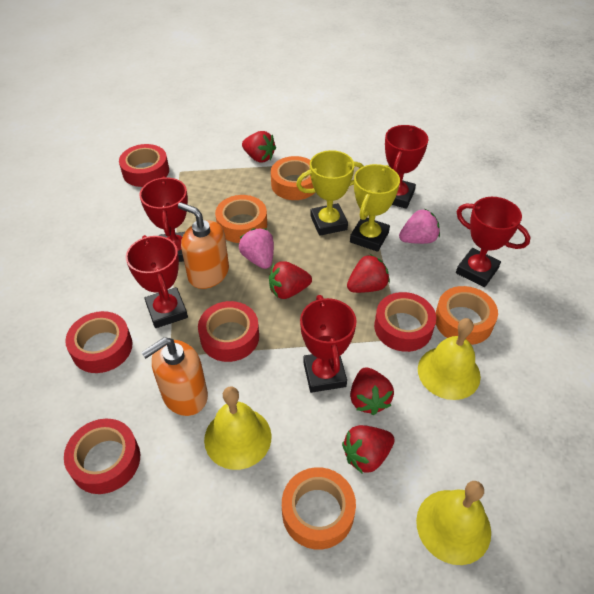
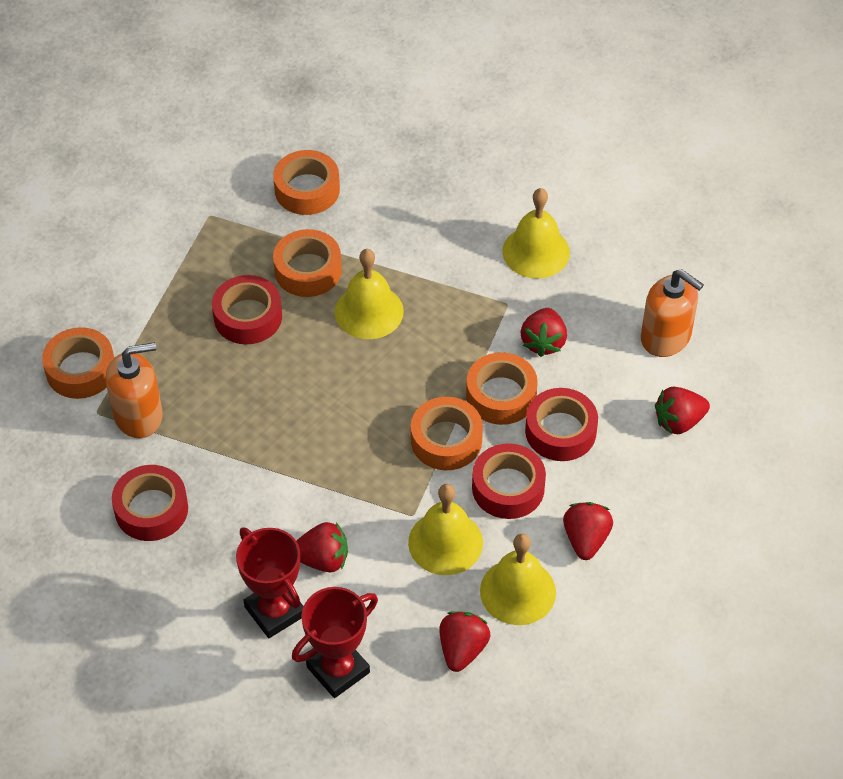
orange tape: 4 -> 5
pink strawberry: 2 -> 0
red tape: 5 -> 4
red trophy: 5 -> 2
yellow bell: 3 -> 4
yellow trophy: 2 -> 0

